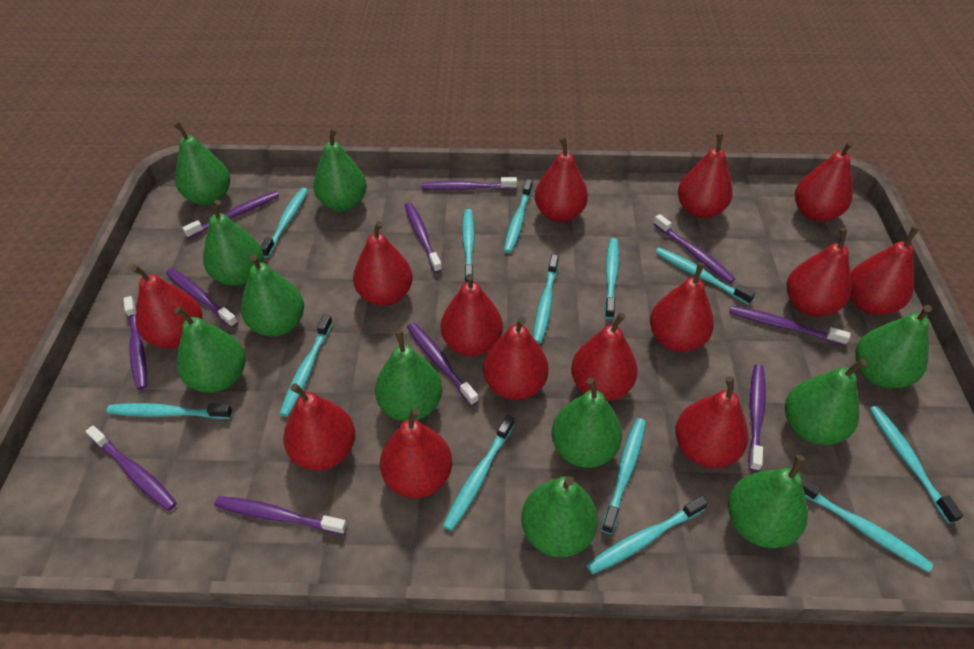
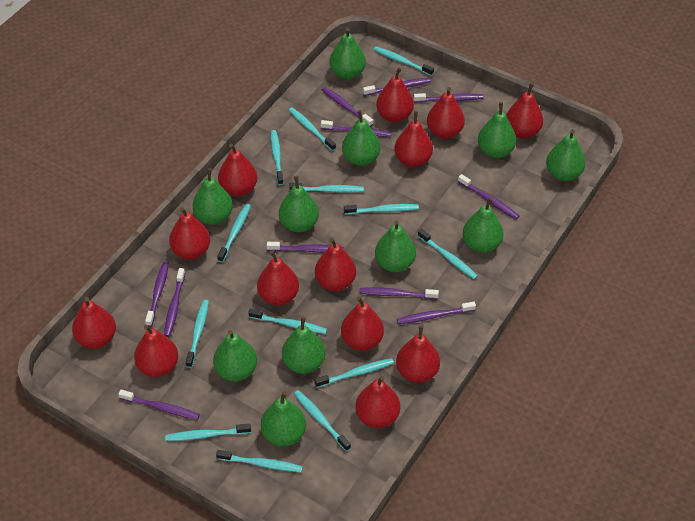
red pear: 14 -> 13

